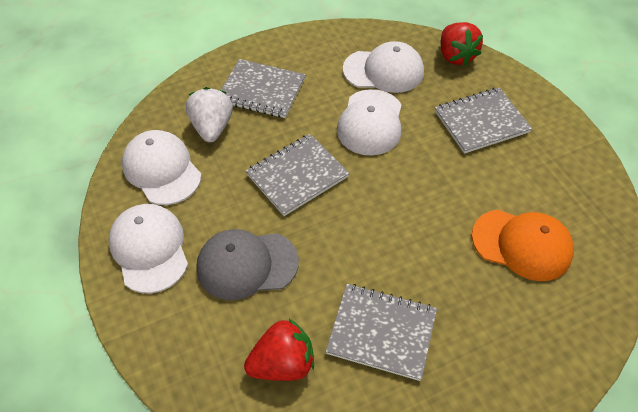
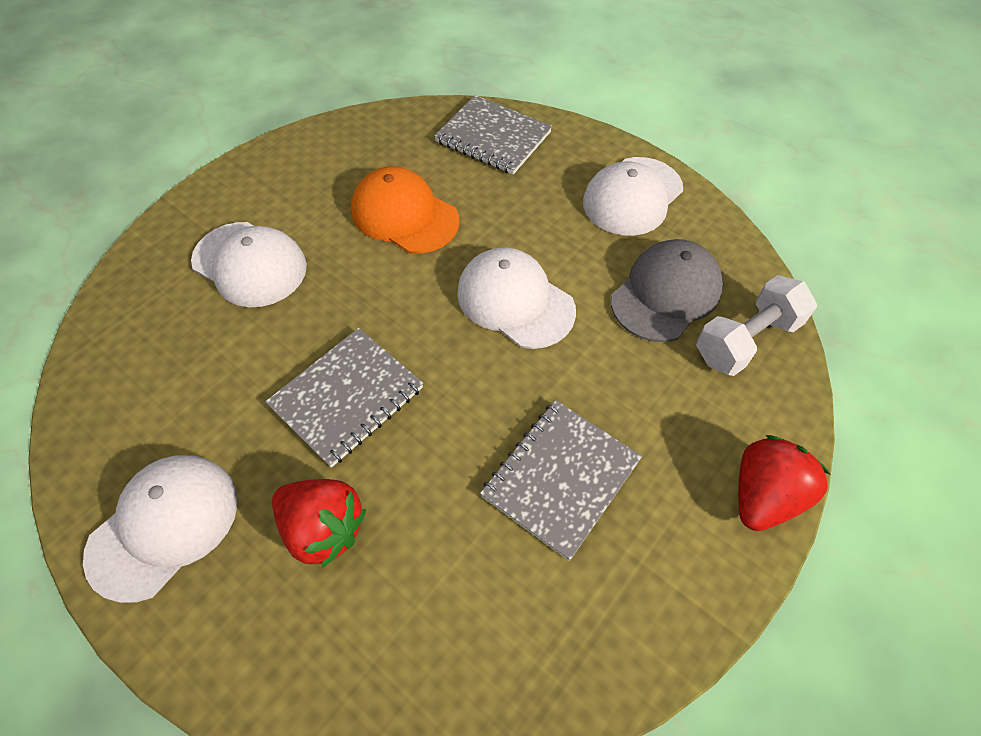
grey notebook: 4 -> 3
white dumbbell: 0 -> 1
white strawberry: 1 -> 0

